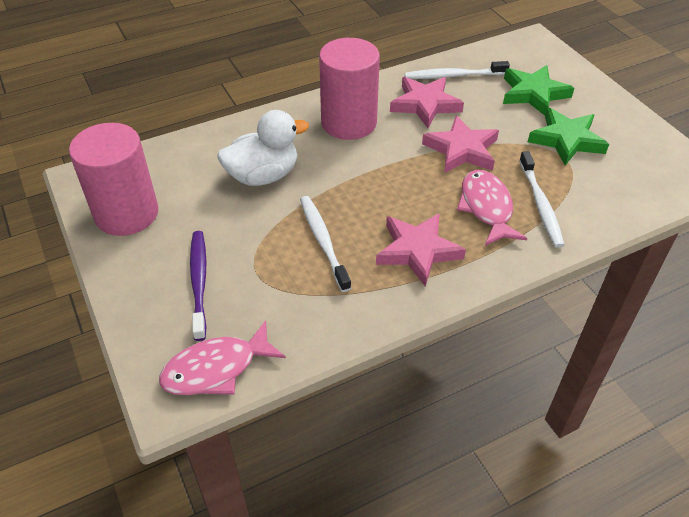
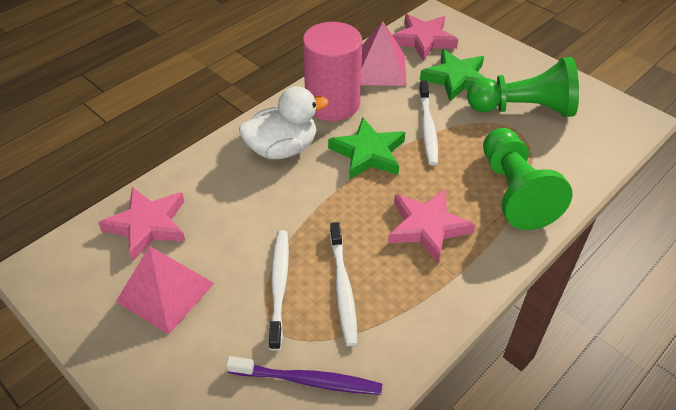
green pawn: 0 -> 2
pink cylinder: 2 -> 1
pink fish: 2 -> 0
pink pyramid: 0 -> 2

